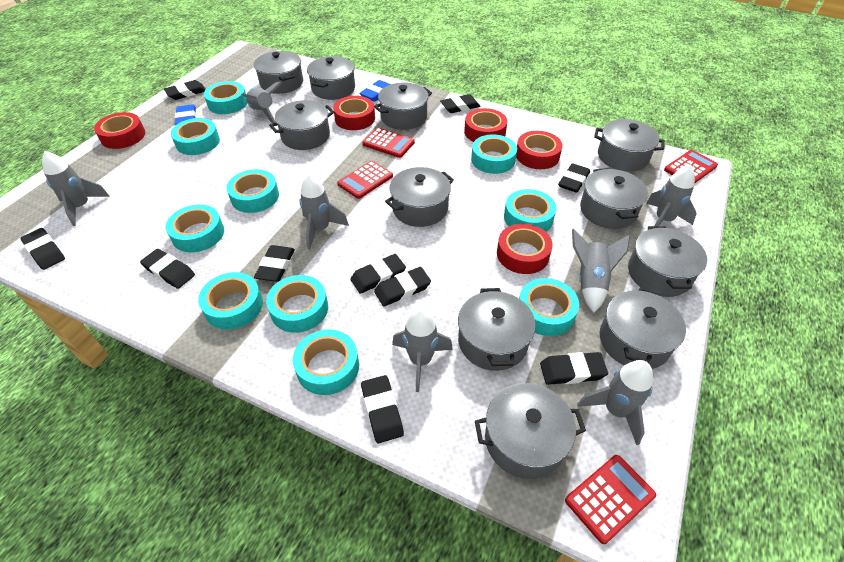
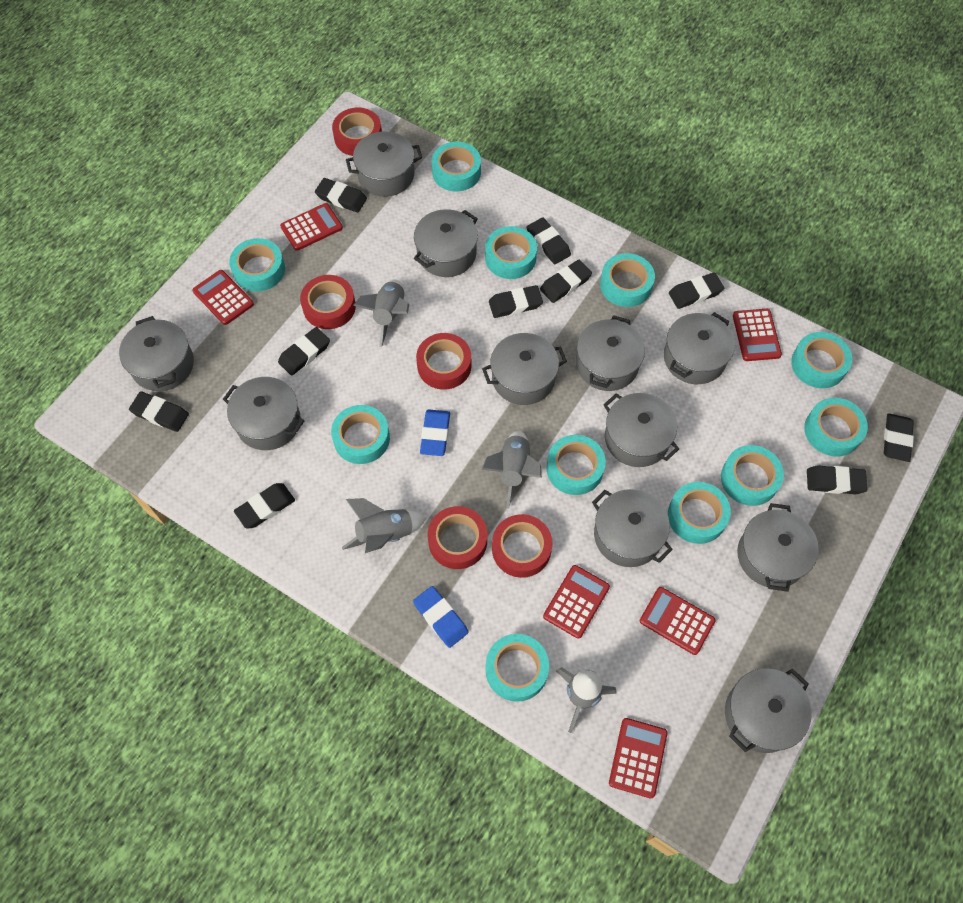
grey rocket: 7 -> 4
red calculator: 4 -> 6
turquoise tape: 10 -> 11

